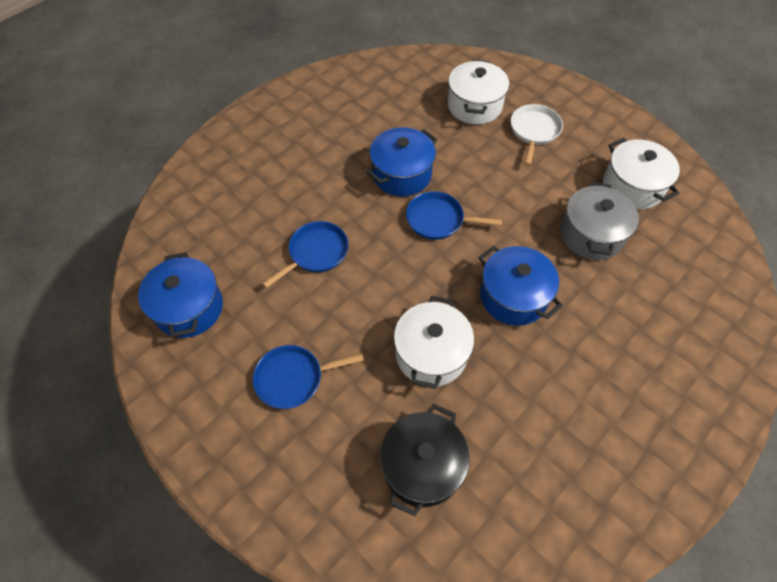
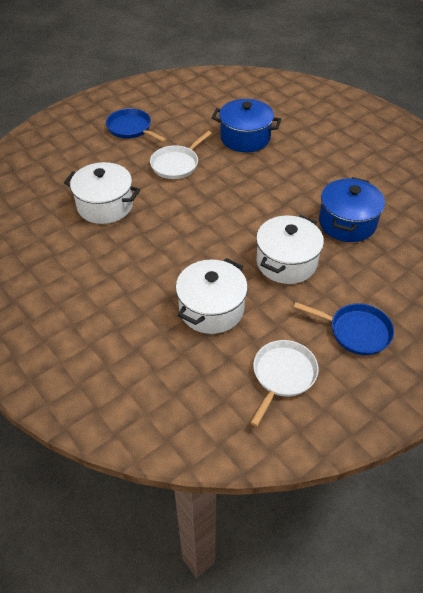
black pot: 1 -> 0
blue pan: 3 -> 2
blue pot: 3 -> 2
grey pot: 1 -> 0
white pan: 1 -> 2

